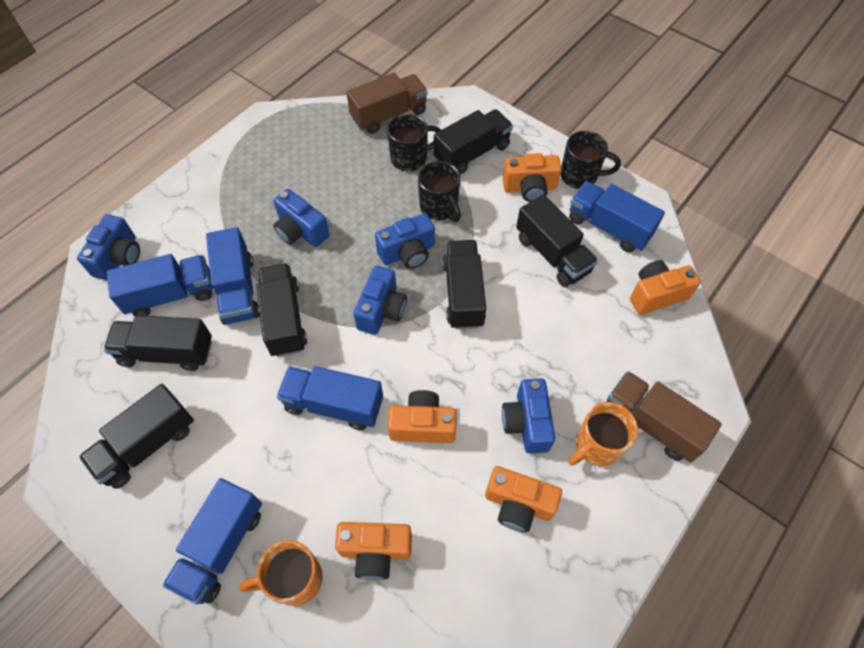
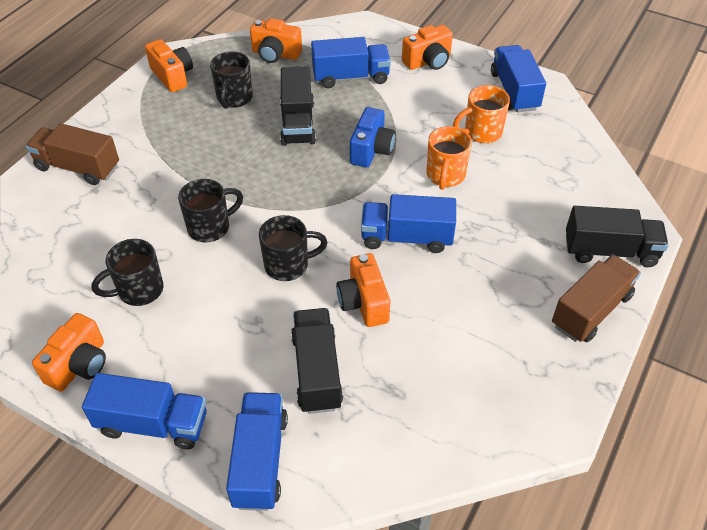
black mug: 3 -> 4
black truck: 6 -> 3
blue camera: 5 -> 1

